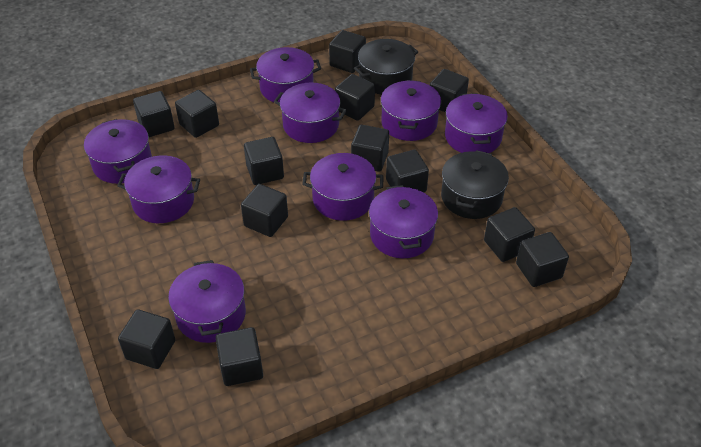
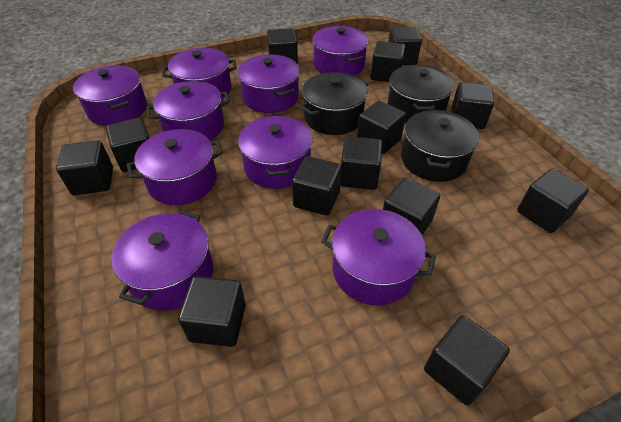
black pot: 2 -> 3

